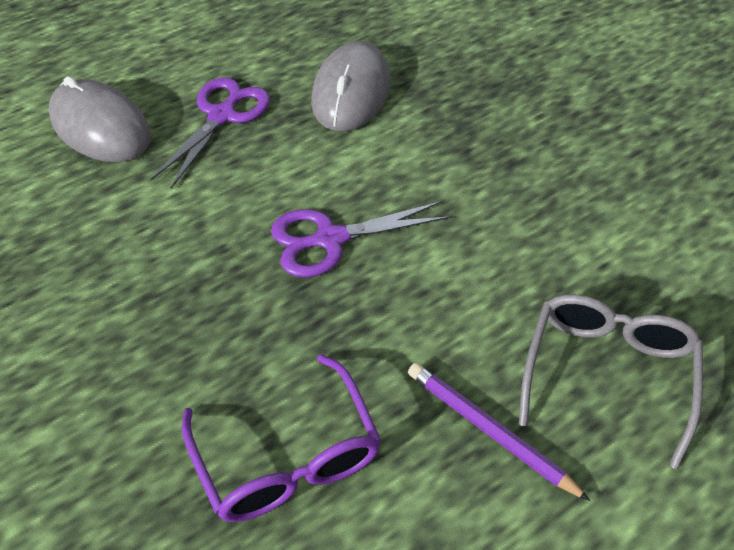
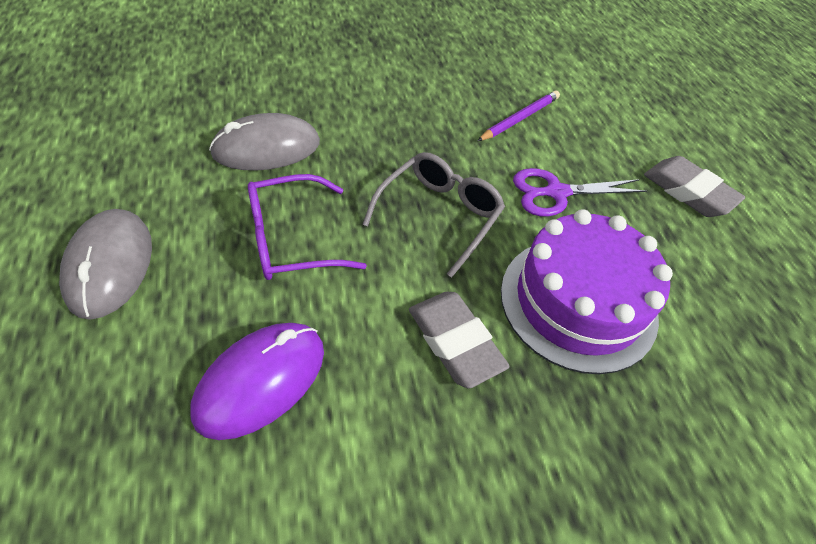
grey eraser: 0 -> 2
purple cake: 0 -> 1
purple mouse: 0 -> 1
purple scissors: 2 -> 1

